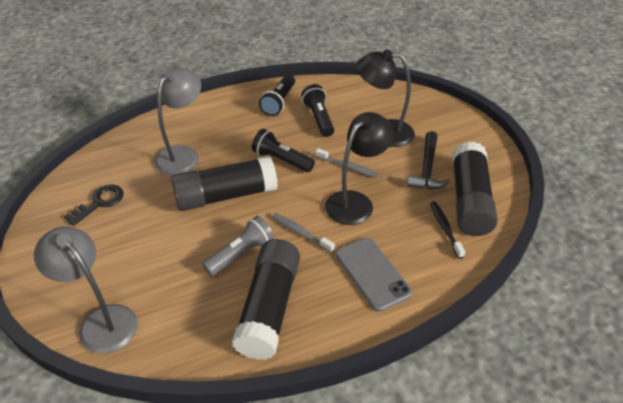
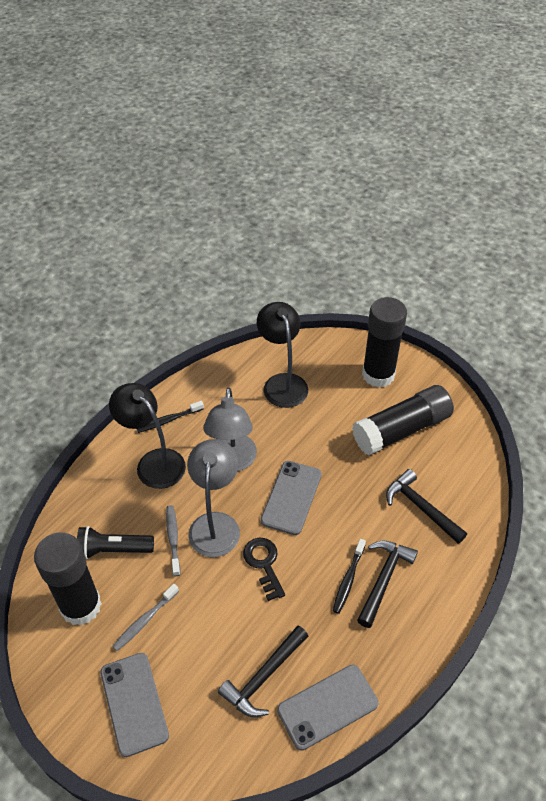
black flashlight: 3 -> 1
black hammer: 1 -> 3
black toothbrush: 1 -> 2
grey flashlight: 1 -> 0
grey phone: 1 -> 3

